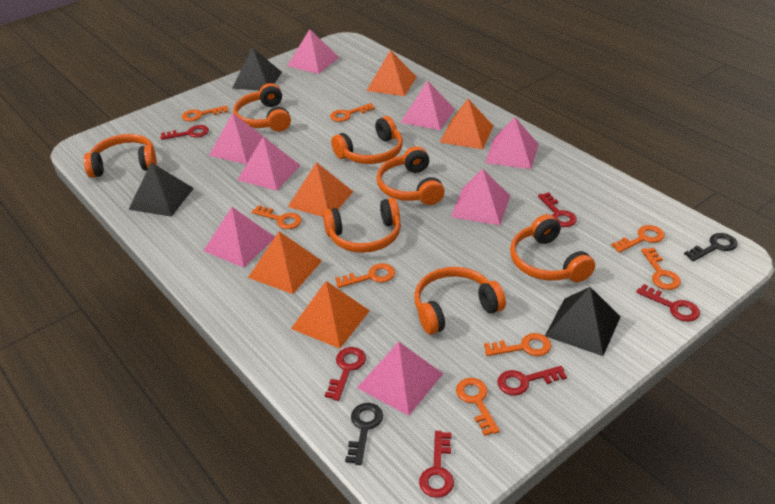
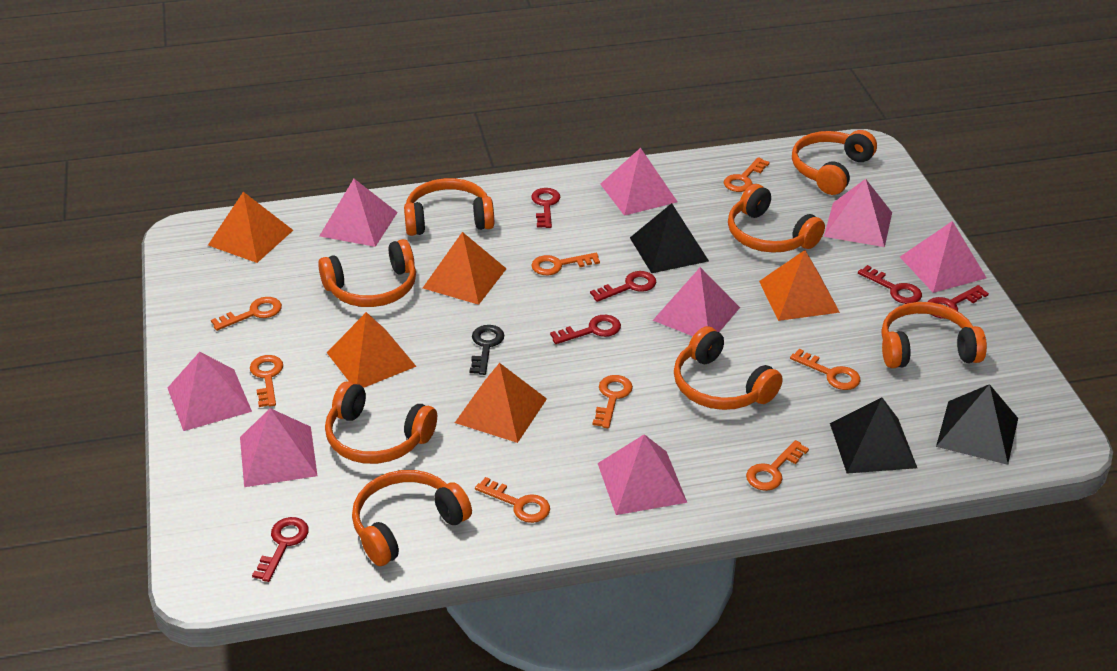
black key: 2 -> 1
orange headphones: 7 -> 8

